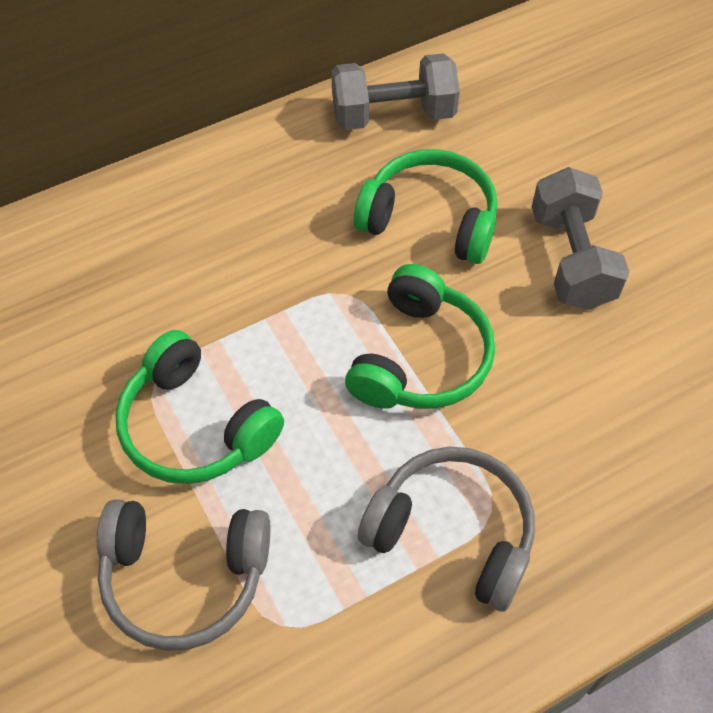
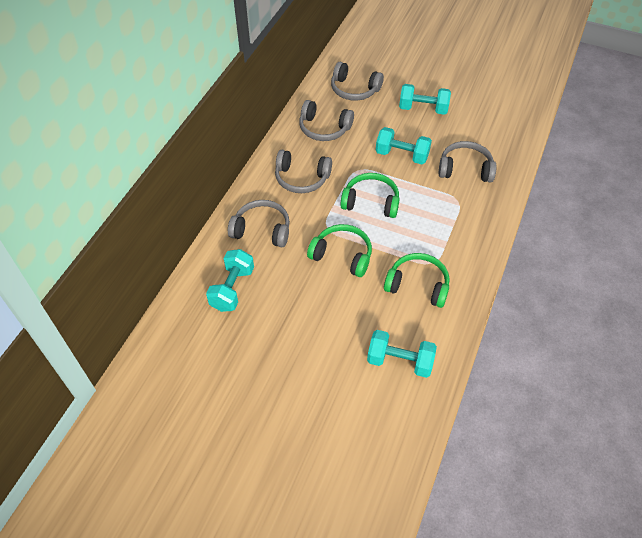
grey dumbbell: 2 -> 0
grey headphones: 2 -> 5
turquoise dumbbell: 0 -> 4

